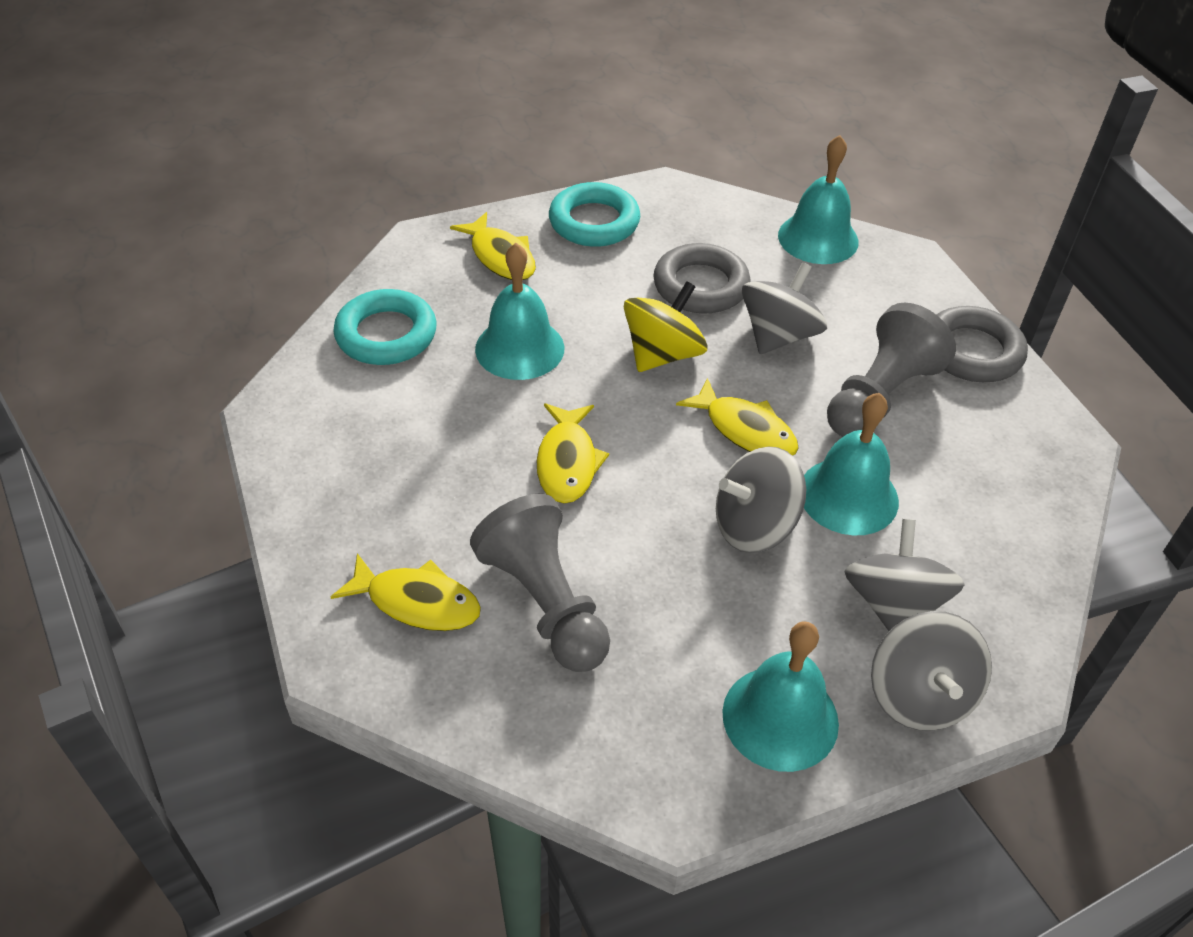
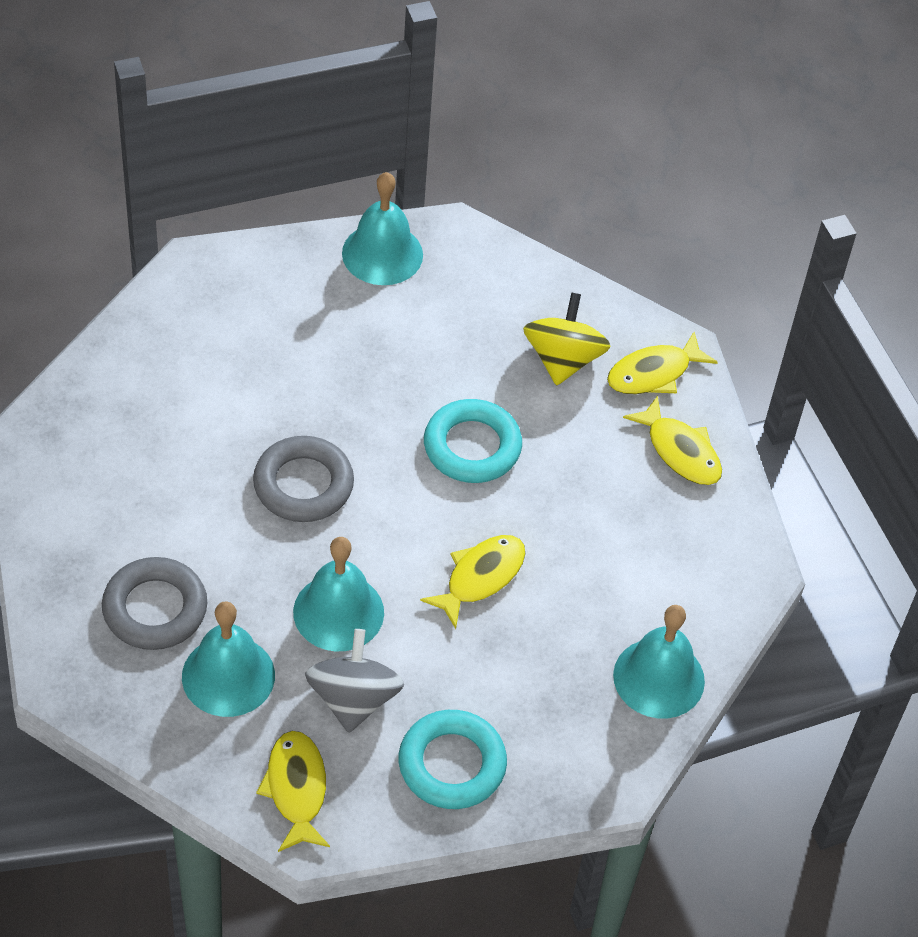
grey pawn: 2 -> 0
grey spinning top: 4 -> 1

